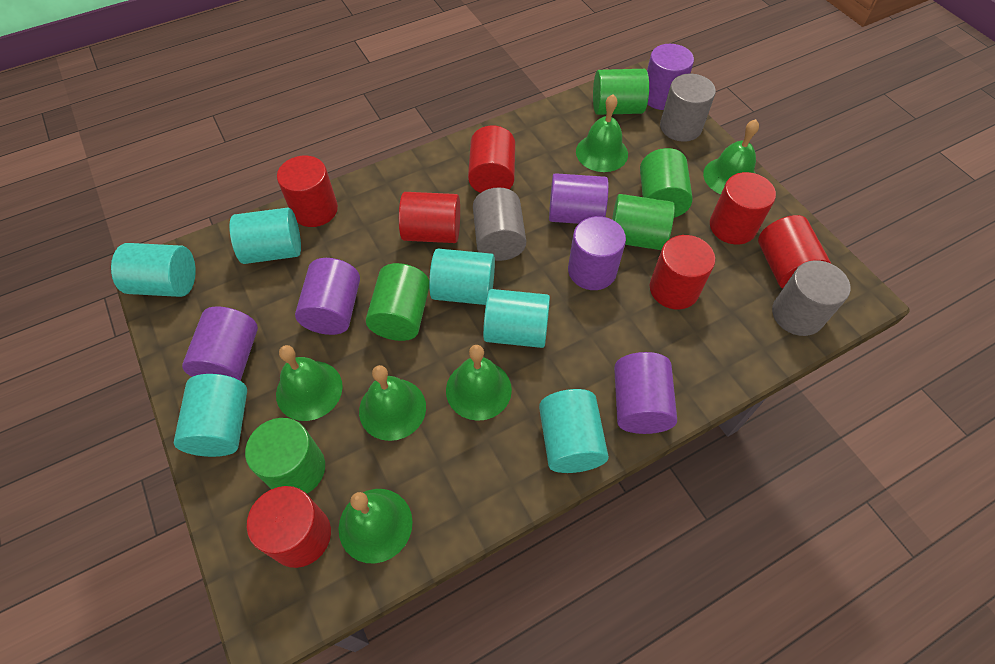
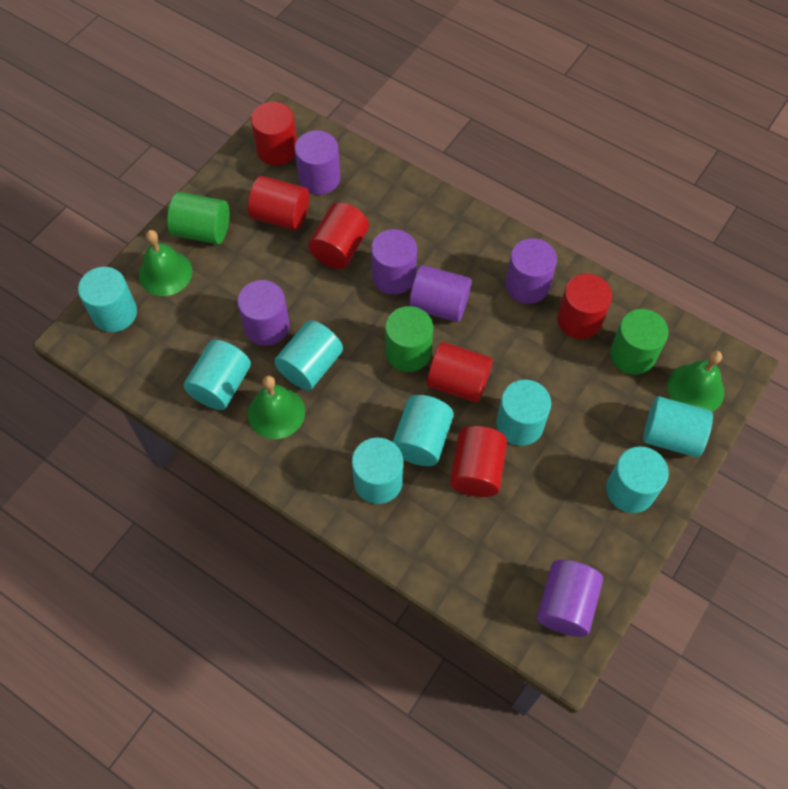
green bell: 6 -> 3
green cylinder: 5 -> 3
grey cylinder: 3 -> 0
red cylinder: 7 -> 6
turquoise cylinder: 6 -> 8

